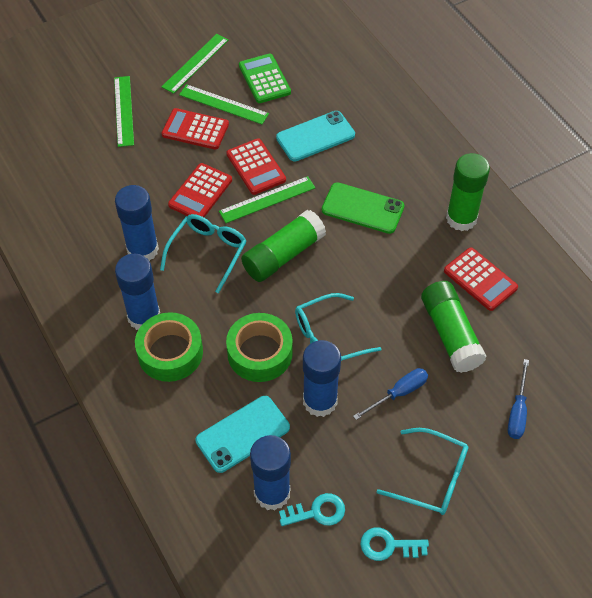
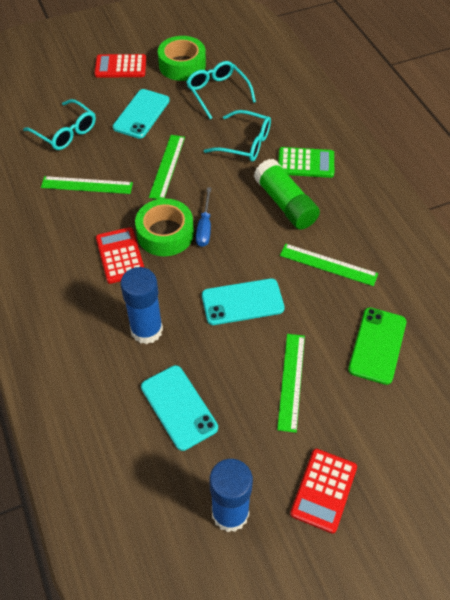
blue glue stick: 4 -> 2
blue screwdriver: 2 -> 1
green glue stick: 3 -> 1
red calculator: 4 -> 3
turquoise key: 2 -> 0
turquoise phone: 2 -> 3

